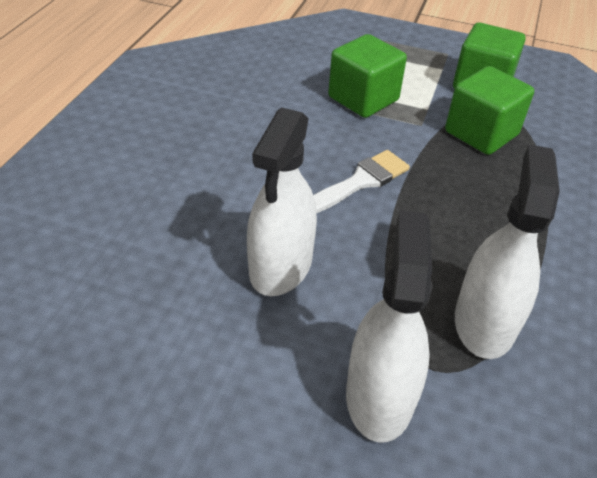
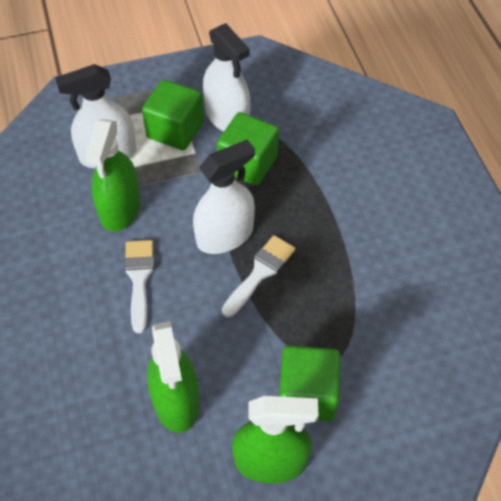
green spray bottle: 0 -> 3
white brush: 1 -> 2

